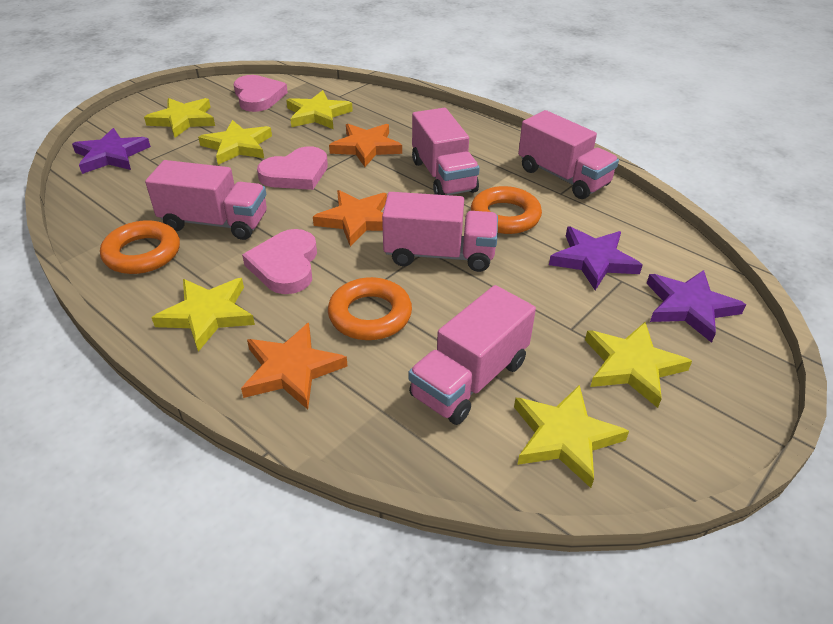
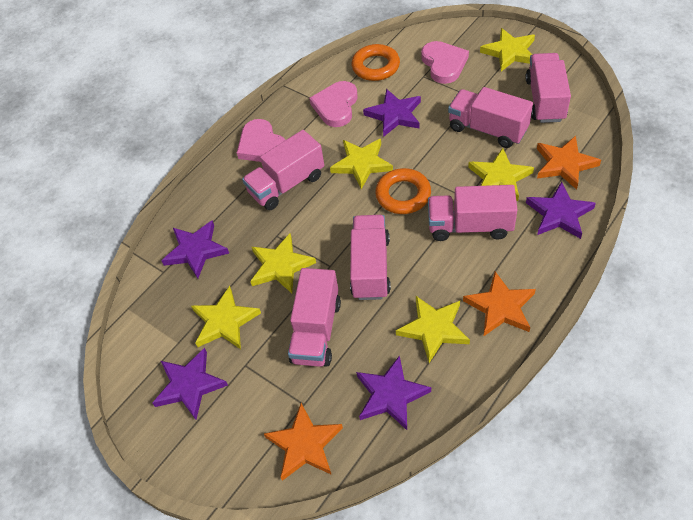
orange ring: 3 -> 2
pink truck: 5 -> 6
purple star: 3 -> 5

